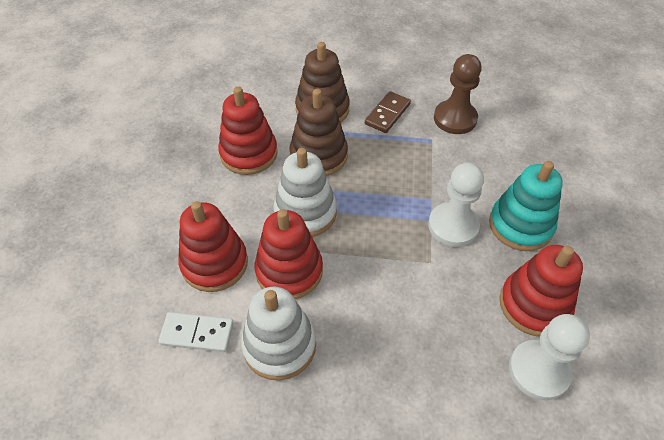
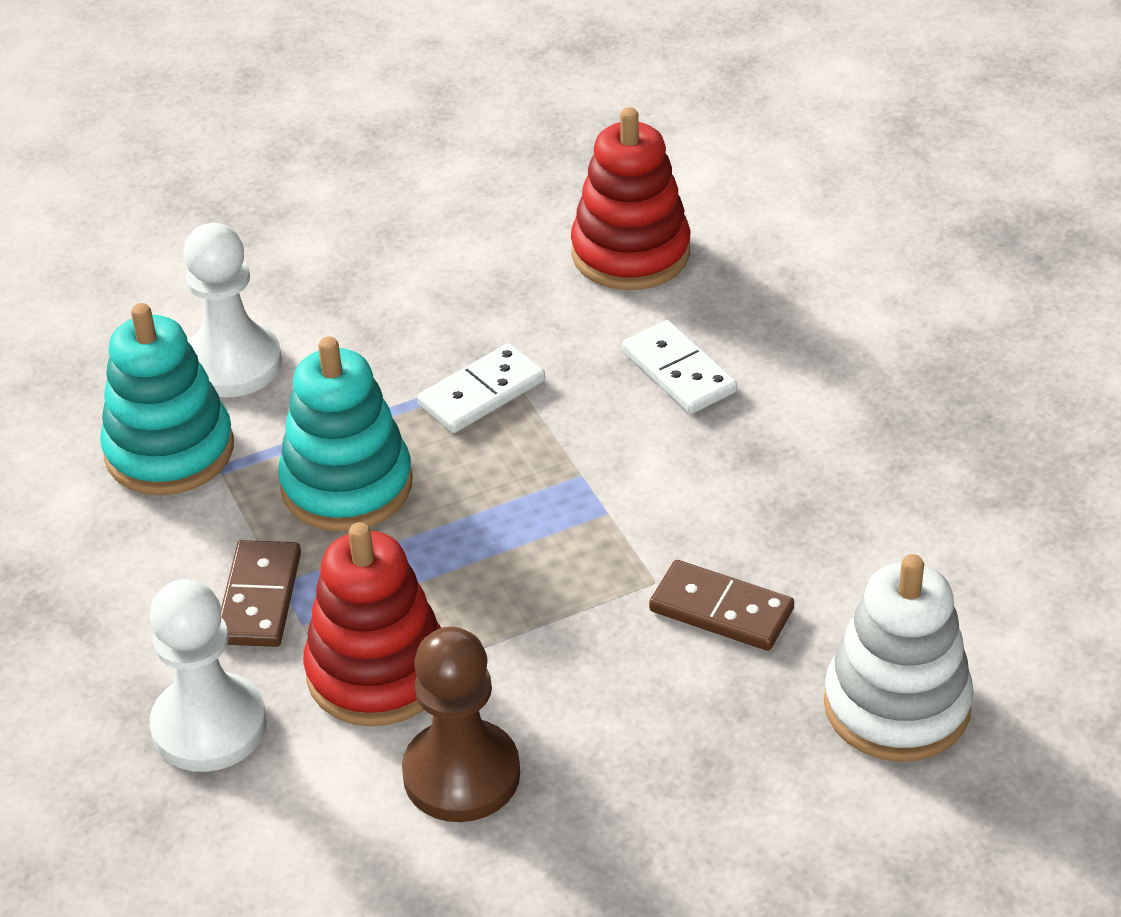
brown domino: 1 -> 2
brown stacking toy: 2 -> 0
red stacking toy: 4 -> 2
turquoise stacking toy: 1 -> 2
white domino: 1 -> 2
white stacking toy: 2 -> 1

